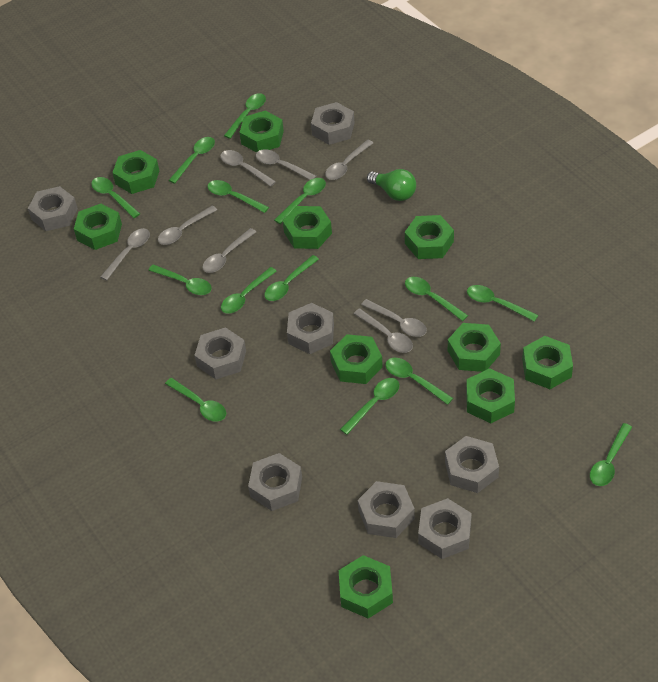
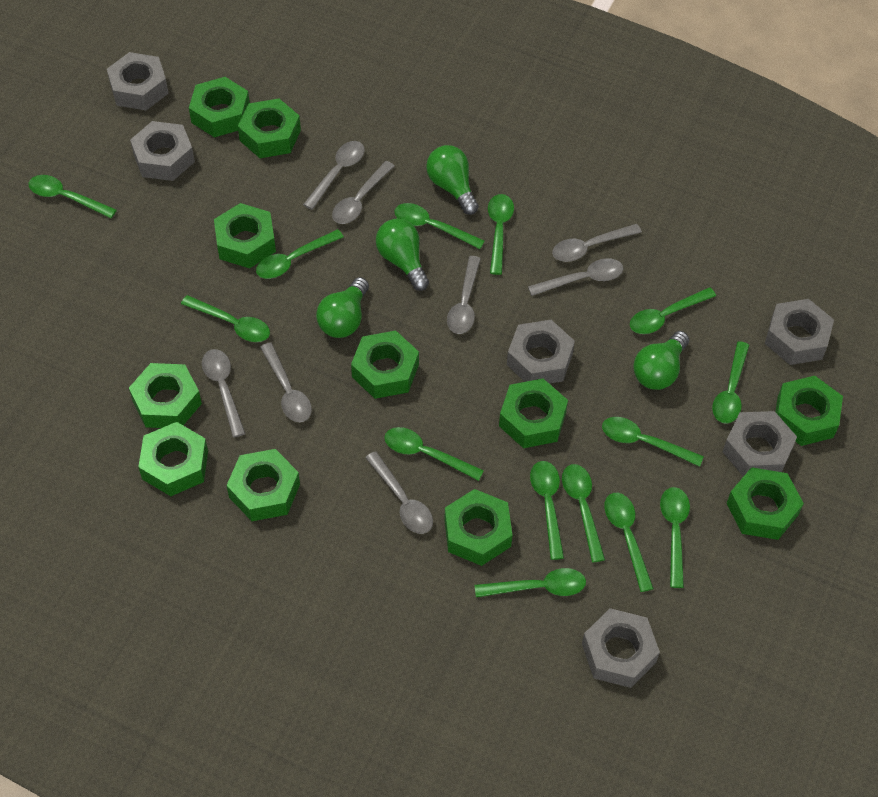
green light bulb: 1 -> 4
green nut: 10 -> 11
grey nut: 8 -> 6

